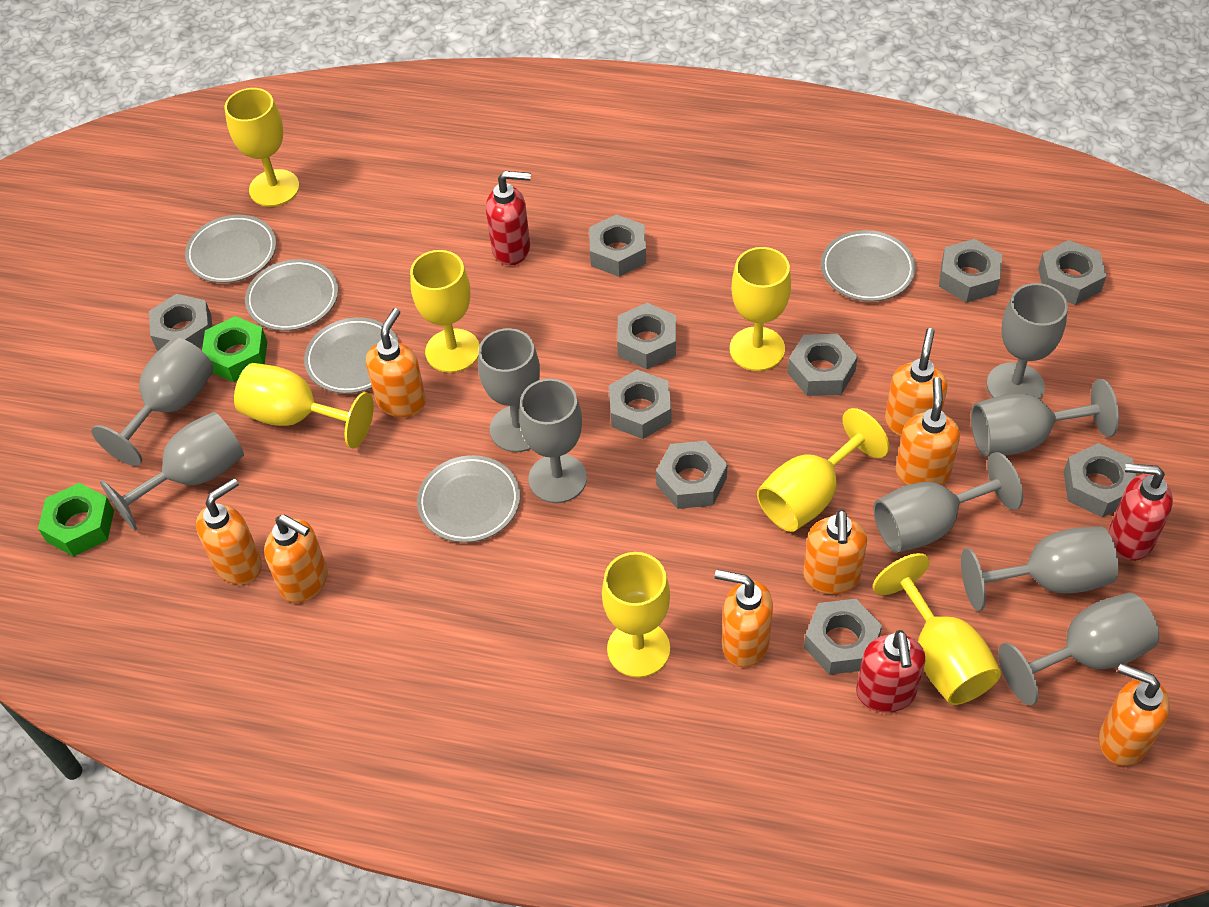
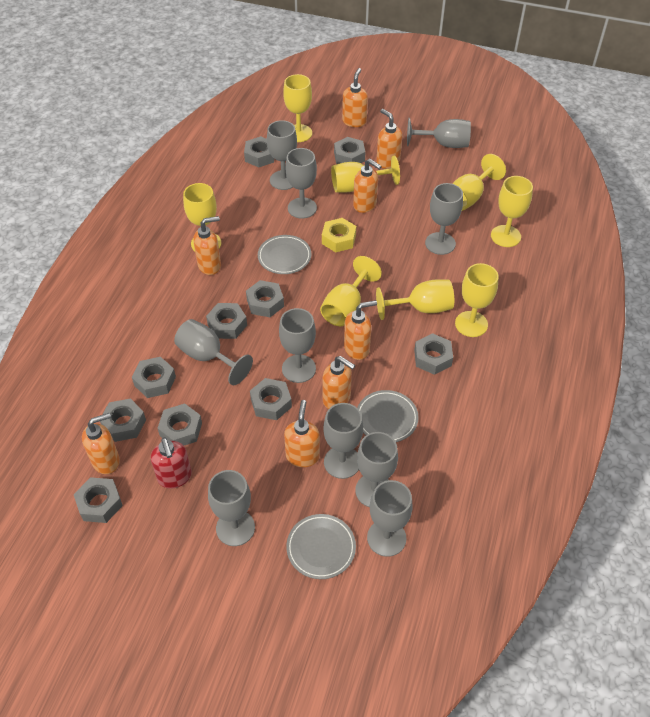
green nut: 2 -> 0
grey goblet: 9 -> 10
grey plate: 5 -> 3
red soap dispenser: 3 -> 1
yellow goblet: 7 -> 8
yellow nut: 0 -> 1

